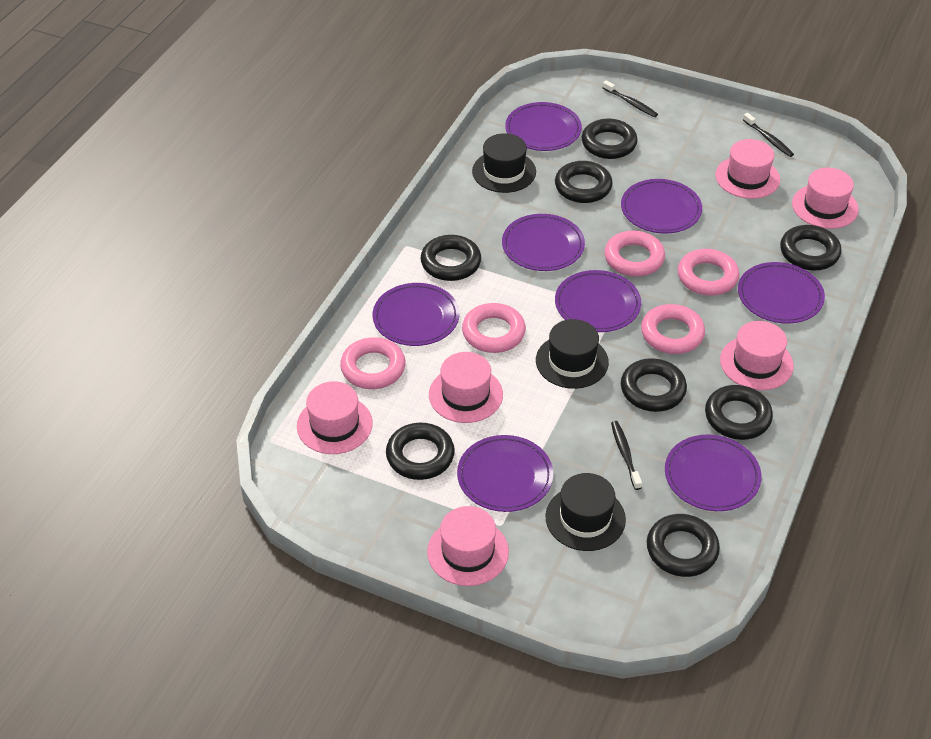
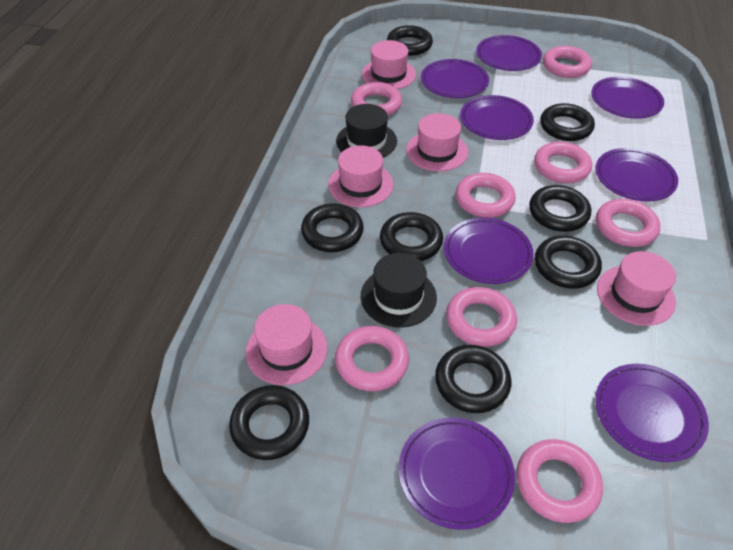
black hat: 3 -> 2
black toothbrush: 3 -> 0
pink hat: 6 -> 5
pink ring: 5 -> 8

